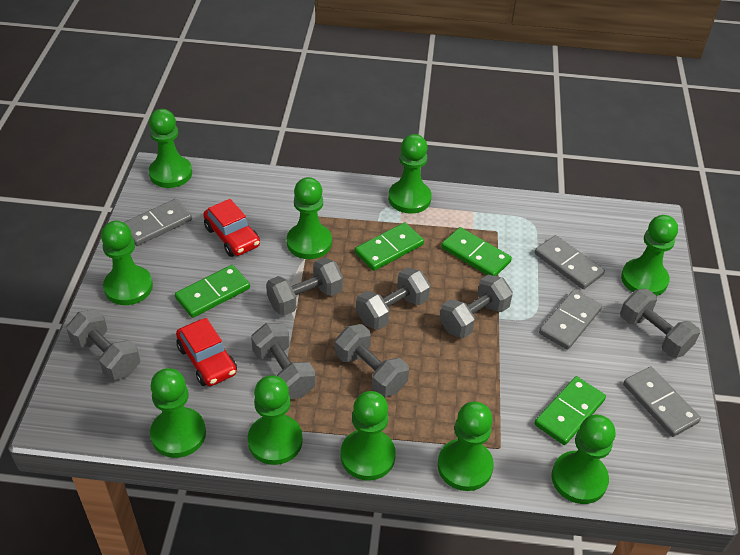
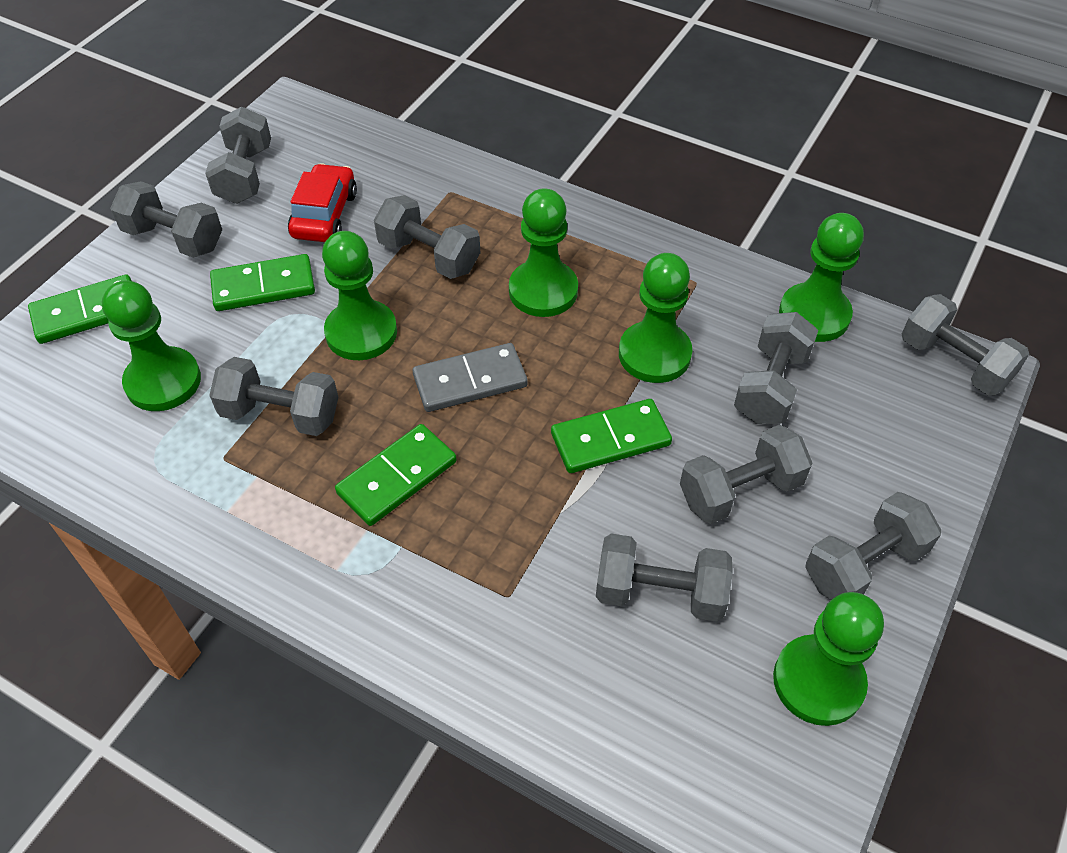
green pawn: 10 -> 6
grey domino: 4 -> 1
grey dumbbell: 7 -> 9
red car: 2 -> 1

